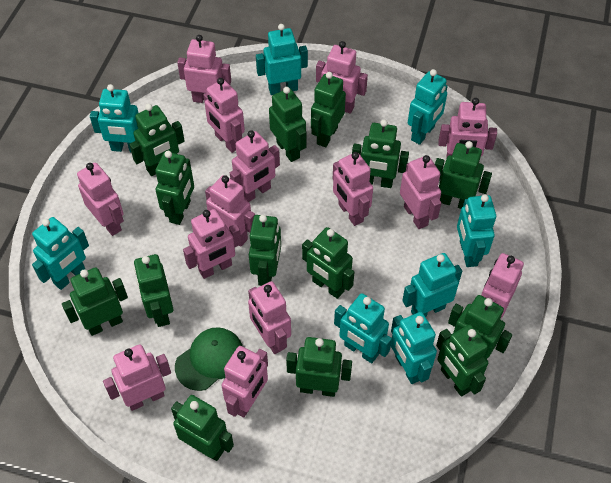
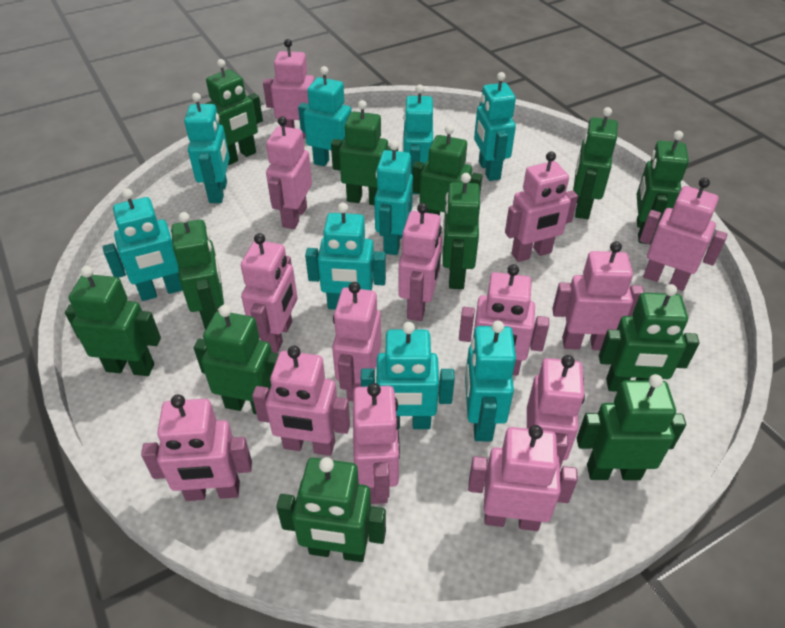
green cap: 1 -> 0
green robot: 14 -> 12
turquoise robot: 8 -> 9

